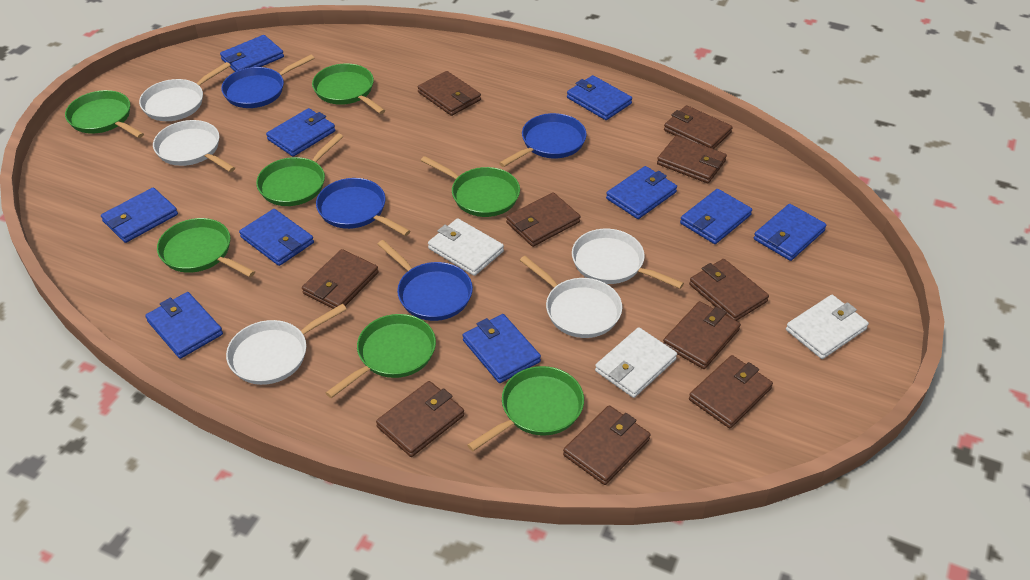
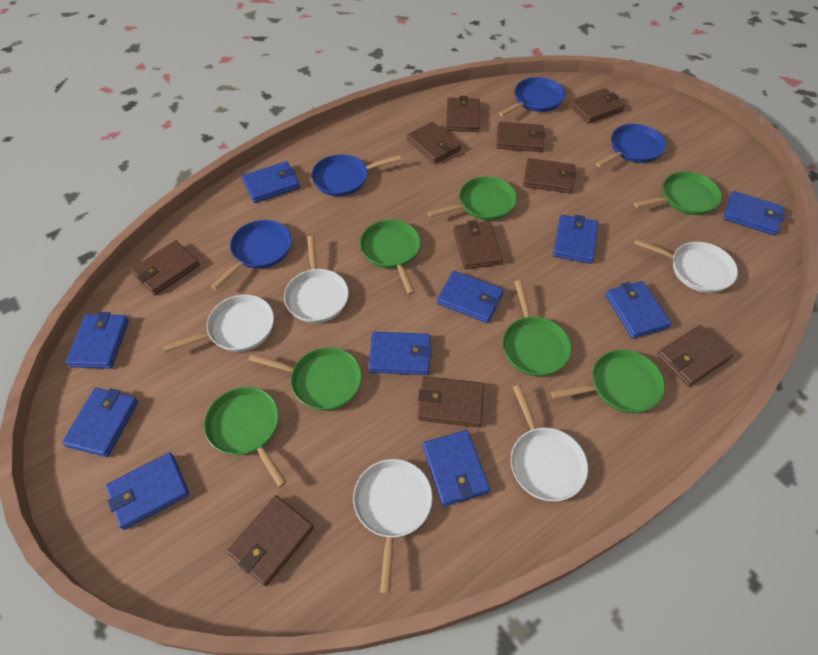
white wallet: 3 -> 0

